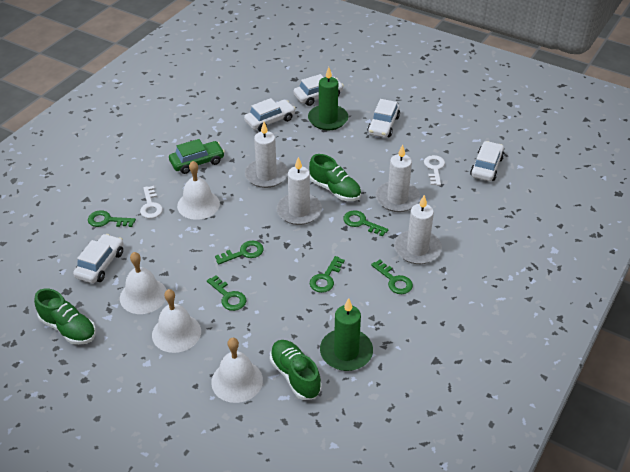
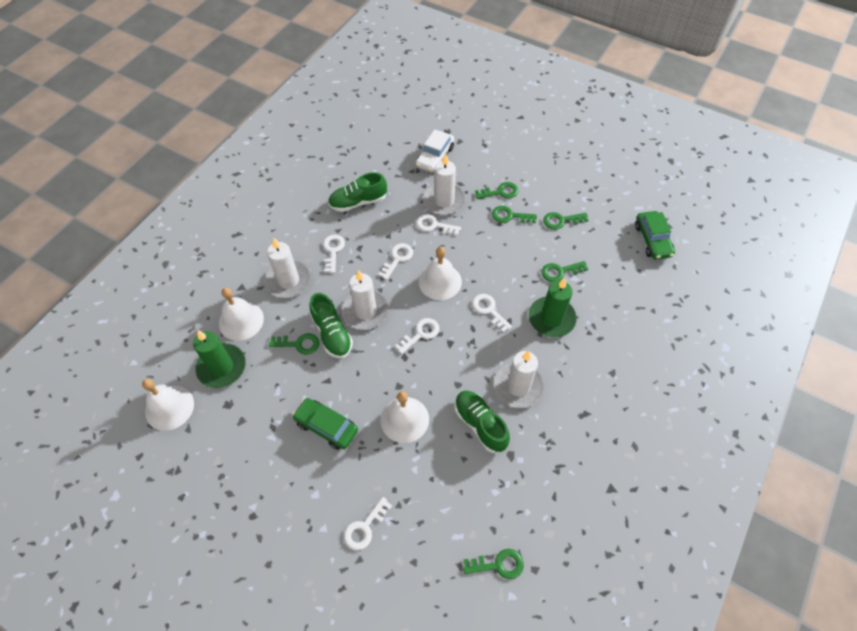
green car: 1 -> 2
white car: 5 -> 1
white key: 2 -> 6

